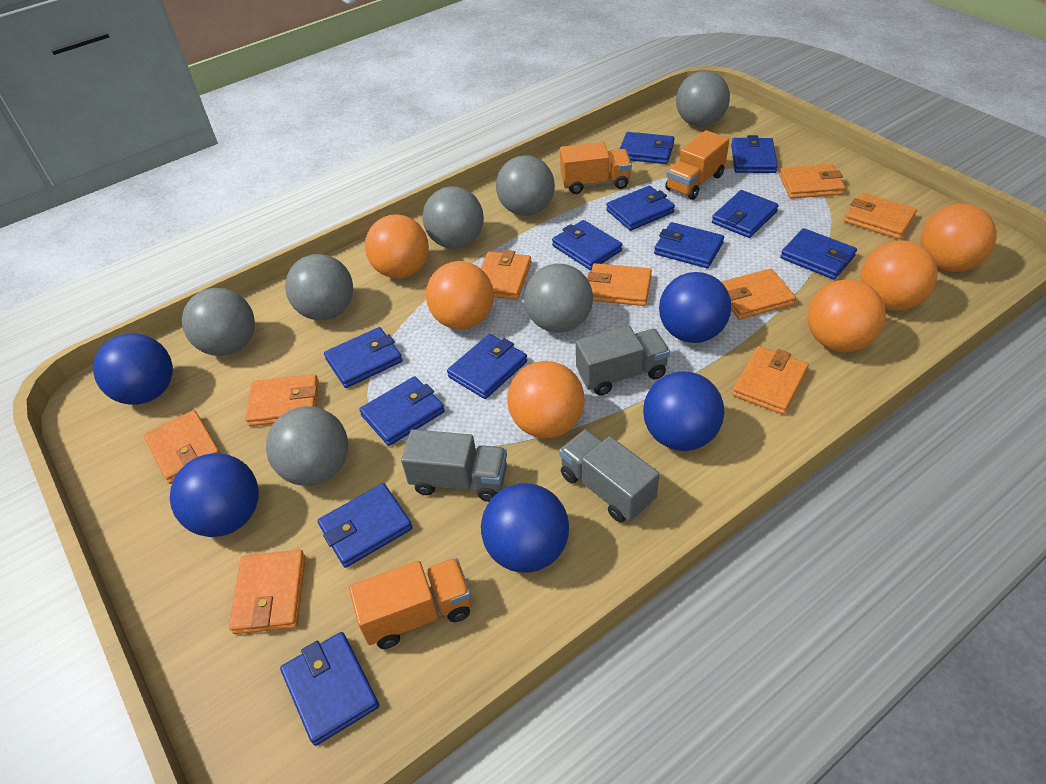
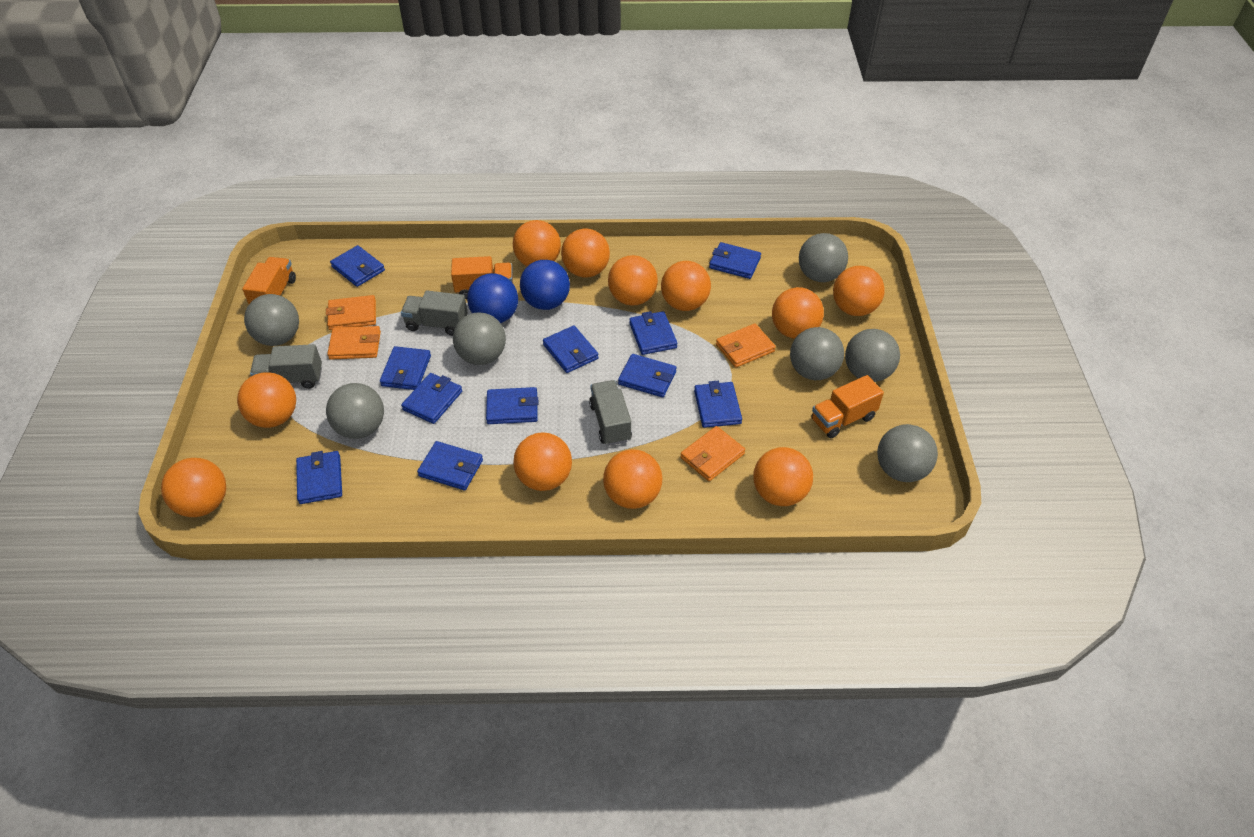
blue ball: 5 -> 2
blue wallet: 12 -> 11
orange ball: 6 -> 11
orange wallet: 9 -> 4

